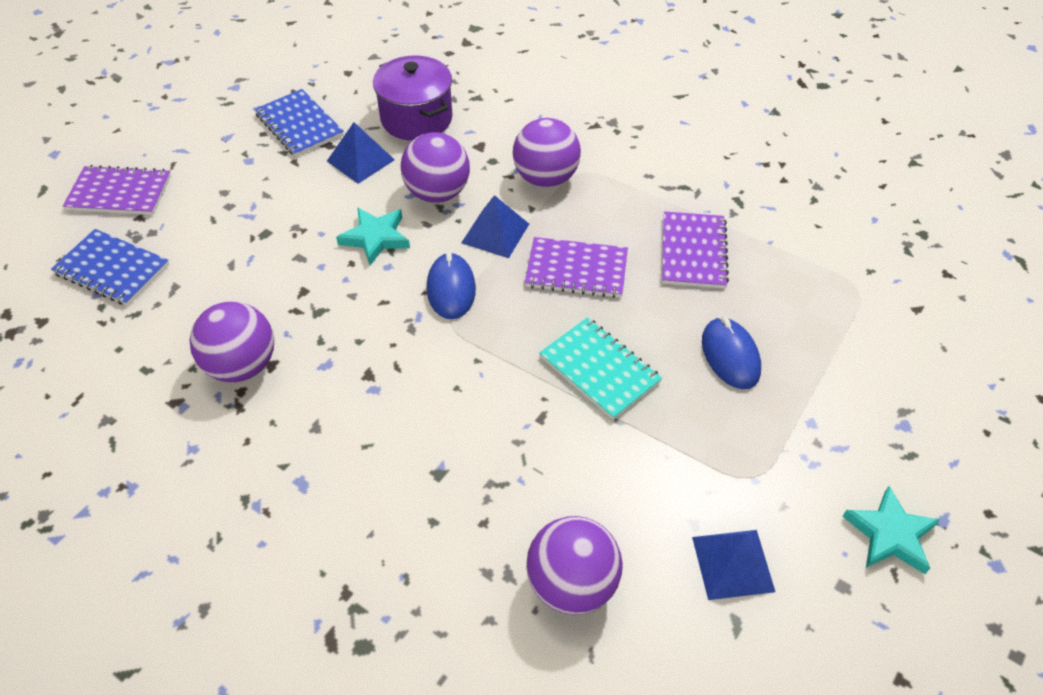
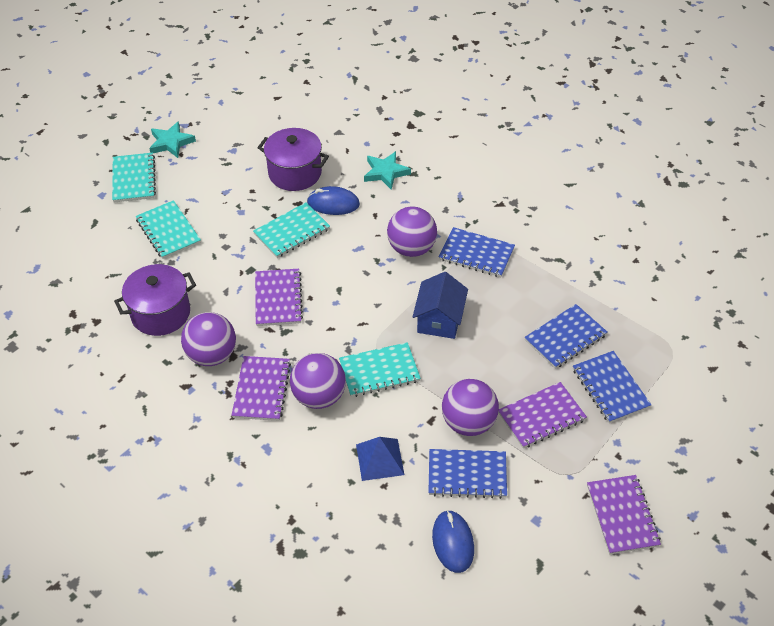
blue house: 0 -> 1
blue notebook: 2 -> 4
blue pyramid: 3 -> 1
purple notebook: 3 -> 4
purple pot: 1 -> 2
turquoise notebook: 1 -> 4

